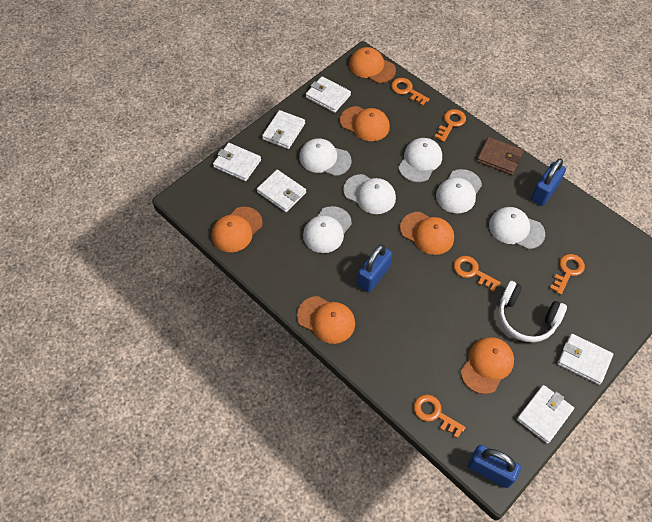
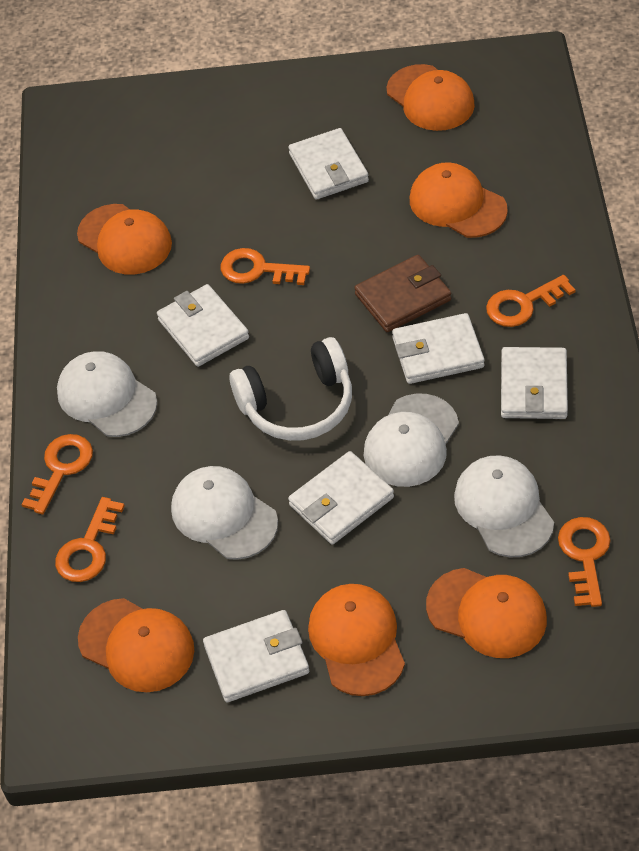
blue padlock: 3 -> 0
white cap: 6 -> 4

